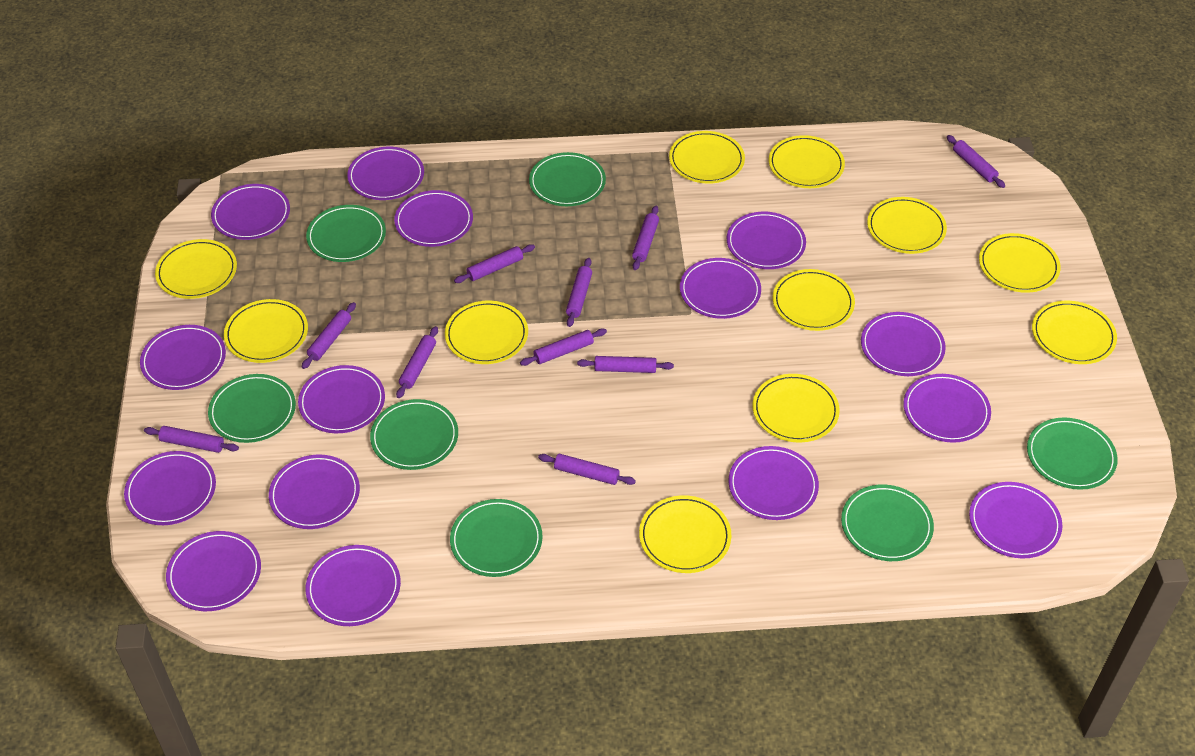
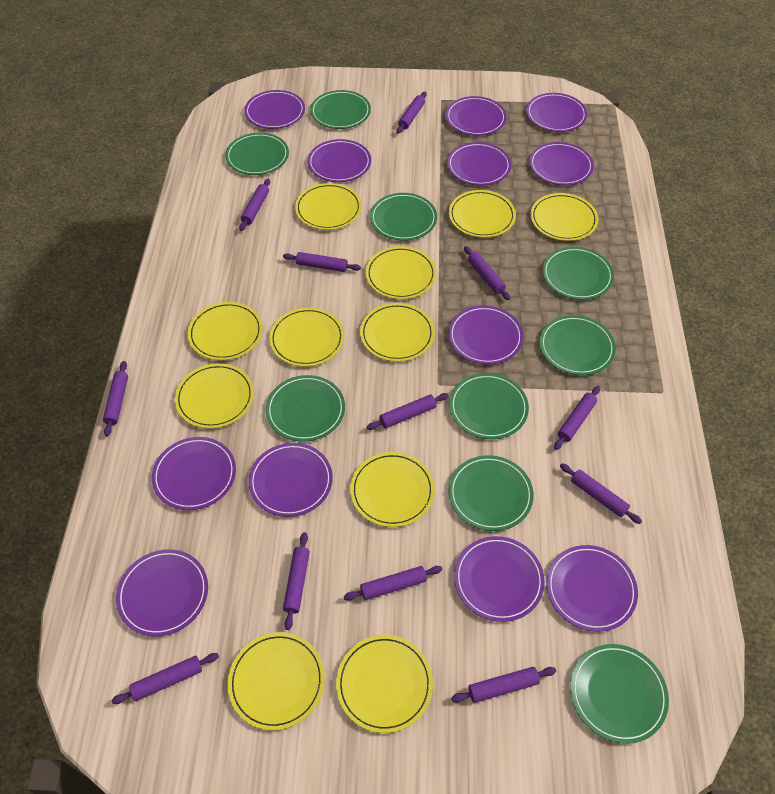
green plate: 7 -> 9
purple plate: 15 -> 12
purple rolling pin: 10 -> 12

